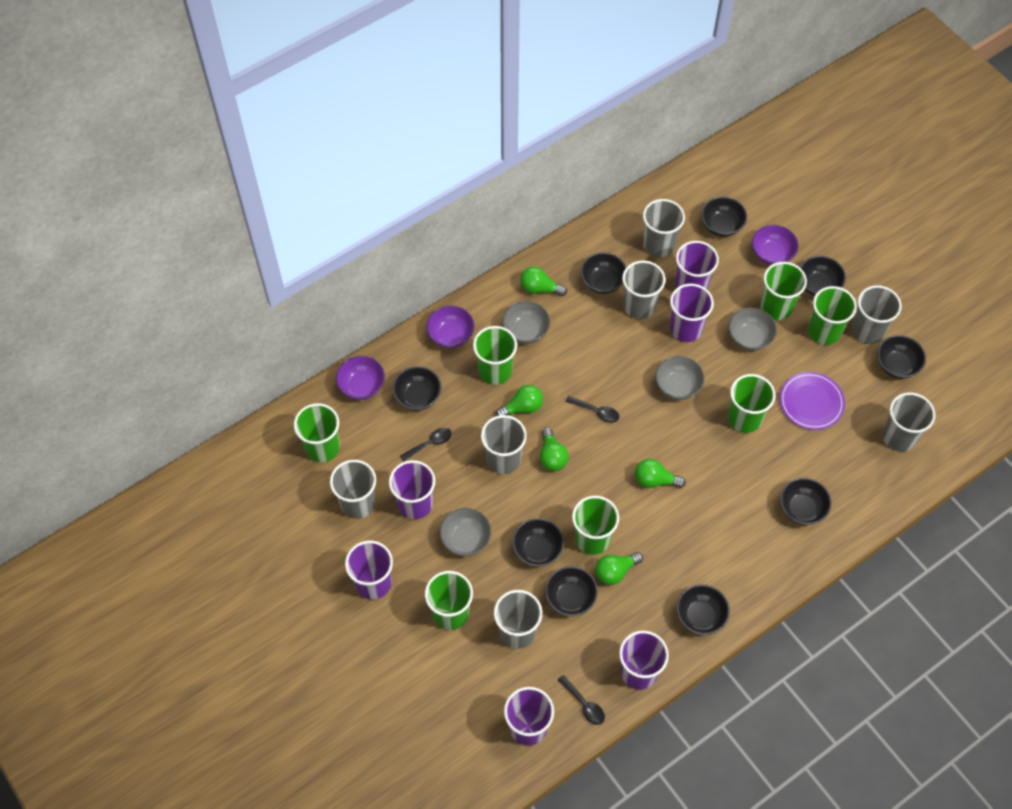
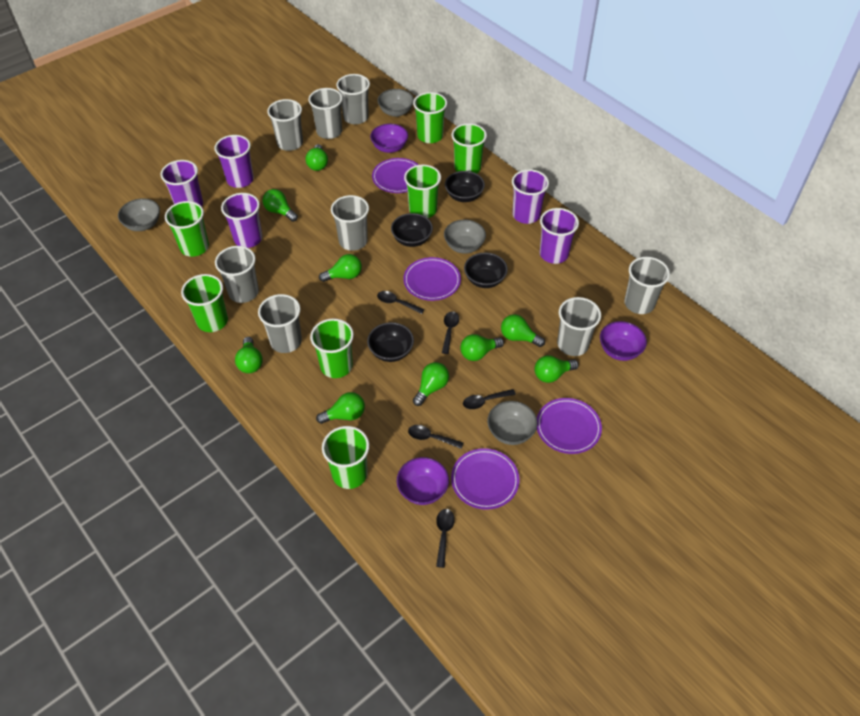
black bowl: 9 -> 4
black spoon: 3 -> 5
green light bulb: 5 -> 9
grey cup: 7 -> 8
purple cup: 6 -> 5
purple plate: 1 -> 4

